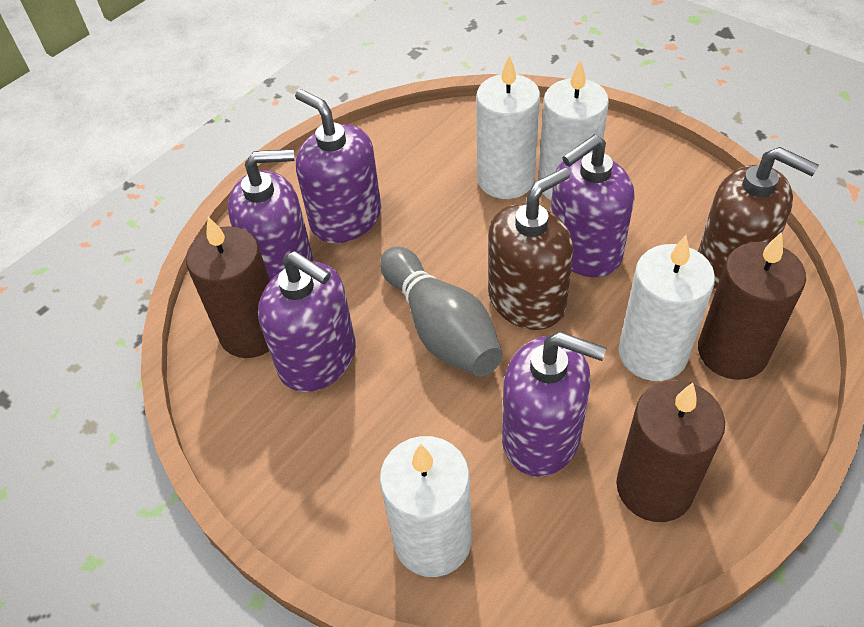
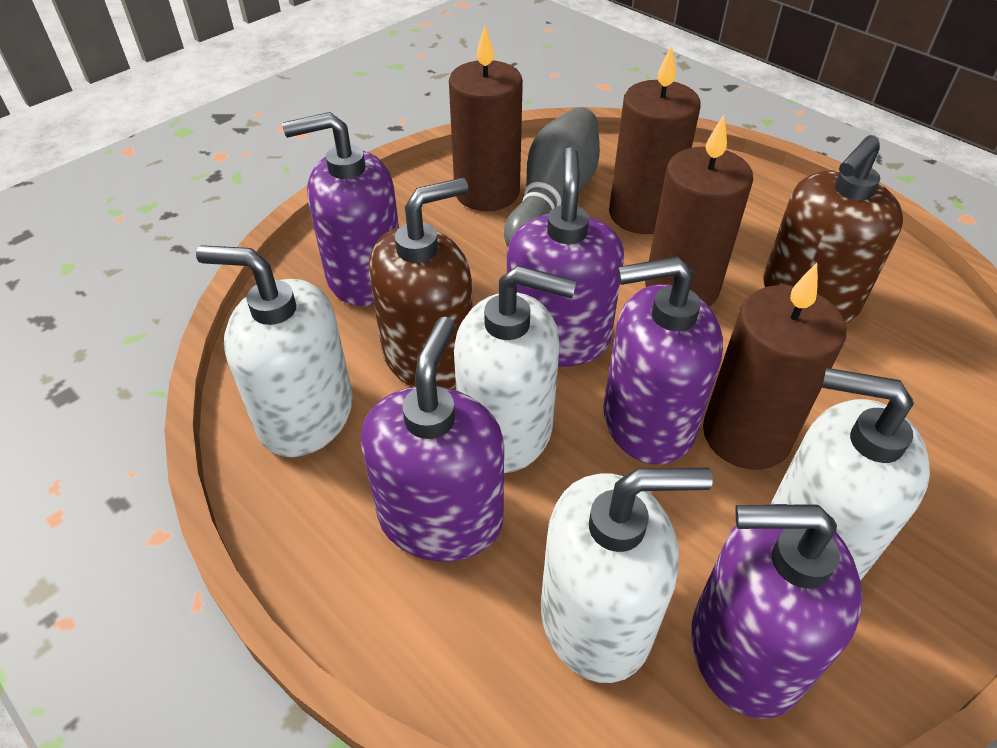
brown candle: 3 -> 4
white candle: 4 -> 0
white soap dispenser: 0 -> 4

